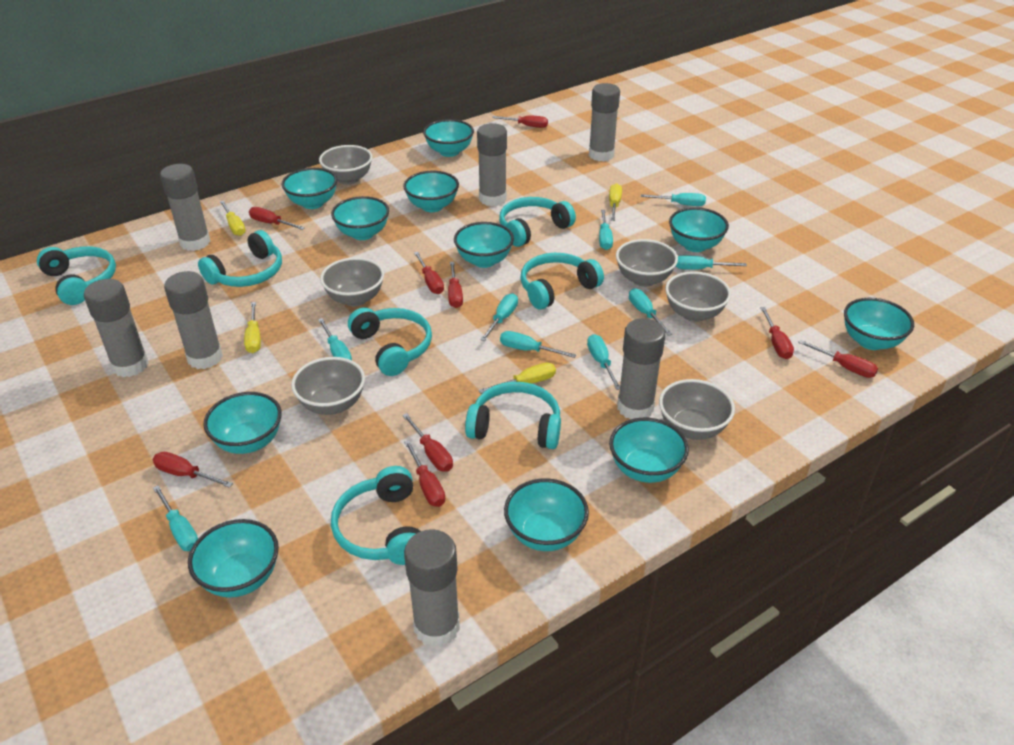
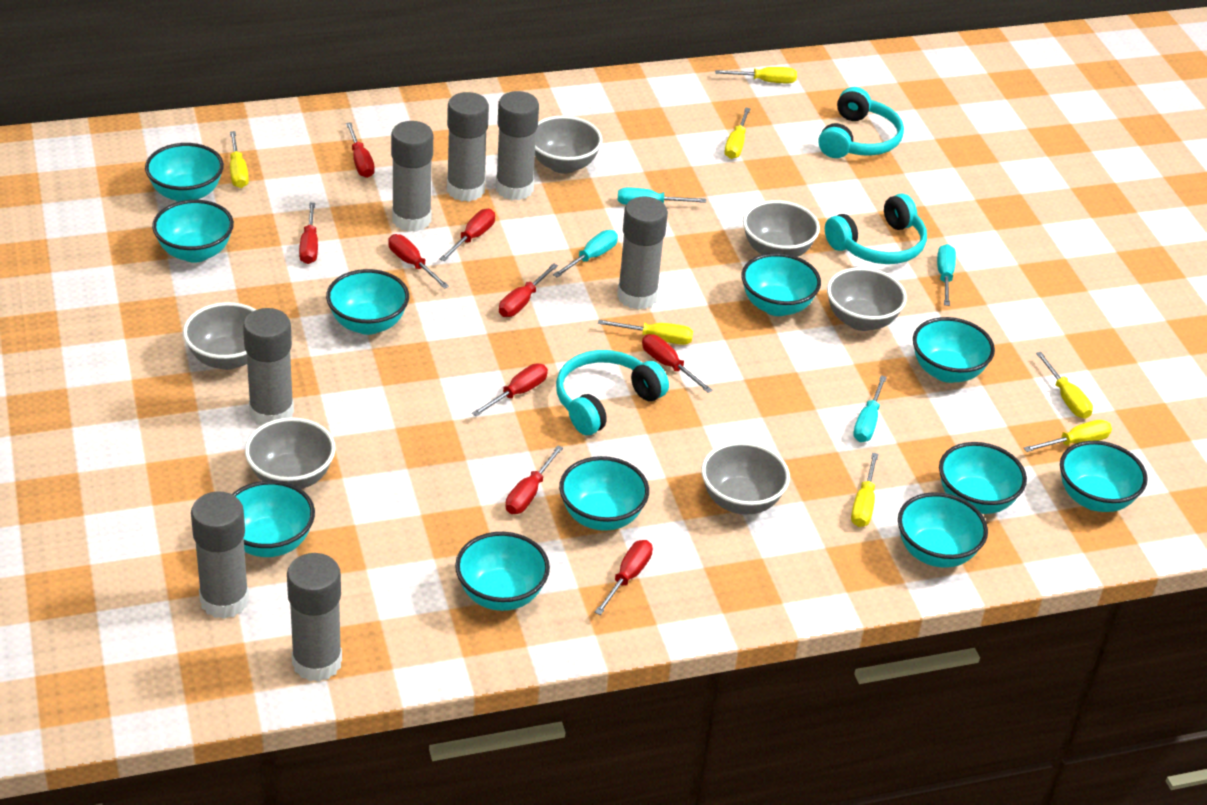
turquoise headphones: 7 -> 3
turquoise screwdriver: 9 -> 4
yellow screwdriver: 4 -> 7

